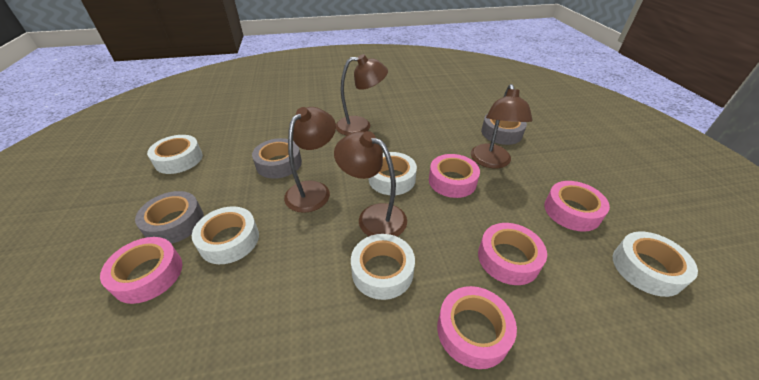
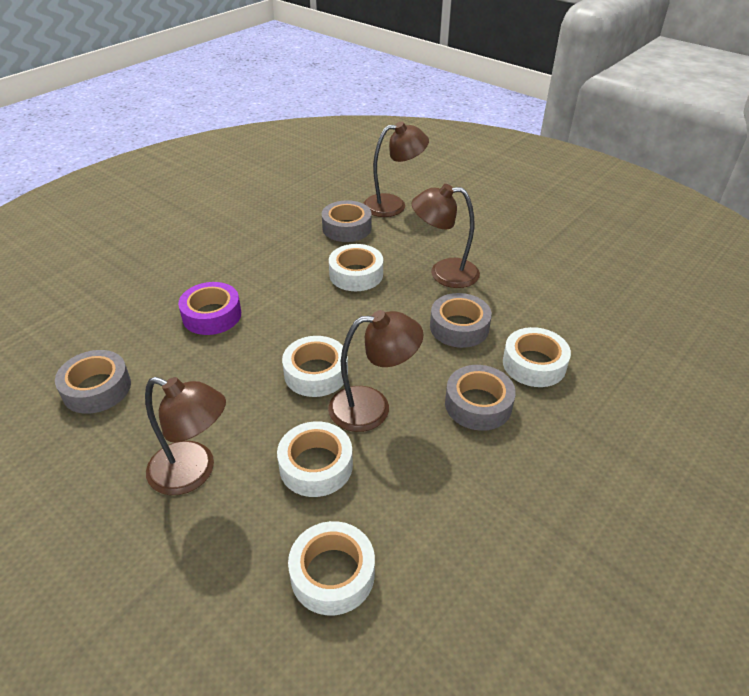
grey tape: 3 -> 4
pink tape: 5 -> 0
purple tape: 0 -> 1

